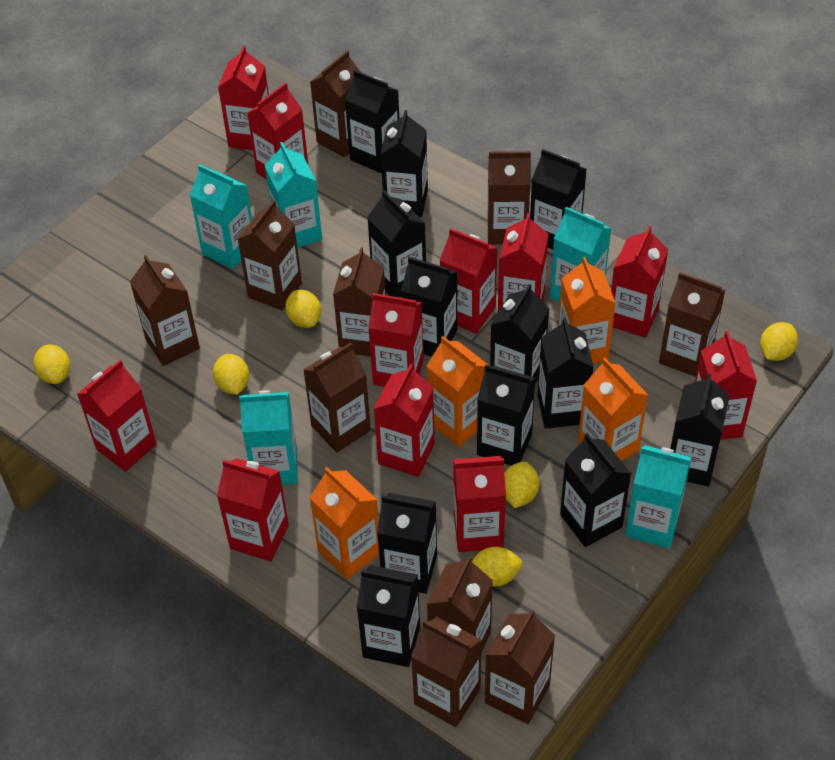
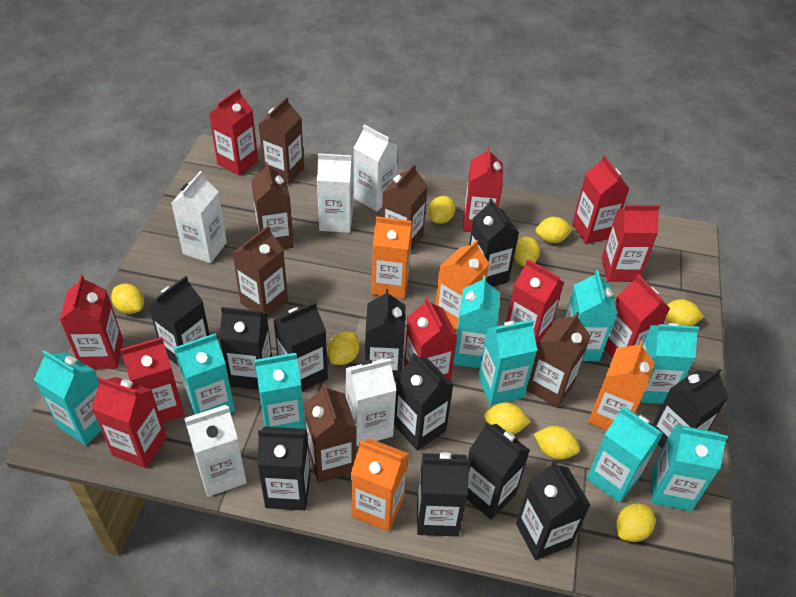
black carton: 12 -> 11
brown carton: 10 -> 6
red carton: 11 -> 10
turquoise carton: 5 -> 9
white carton: 0 -> 5
yellow lemon: 6 -> 9

